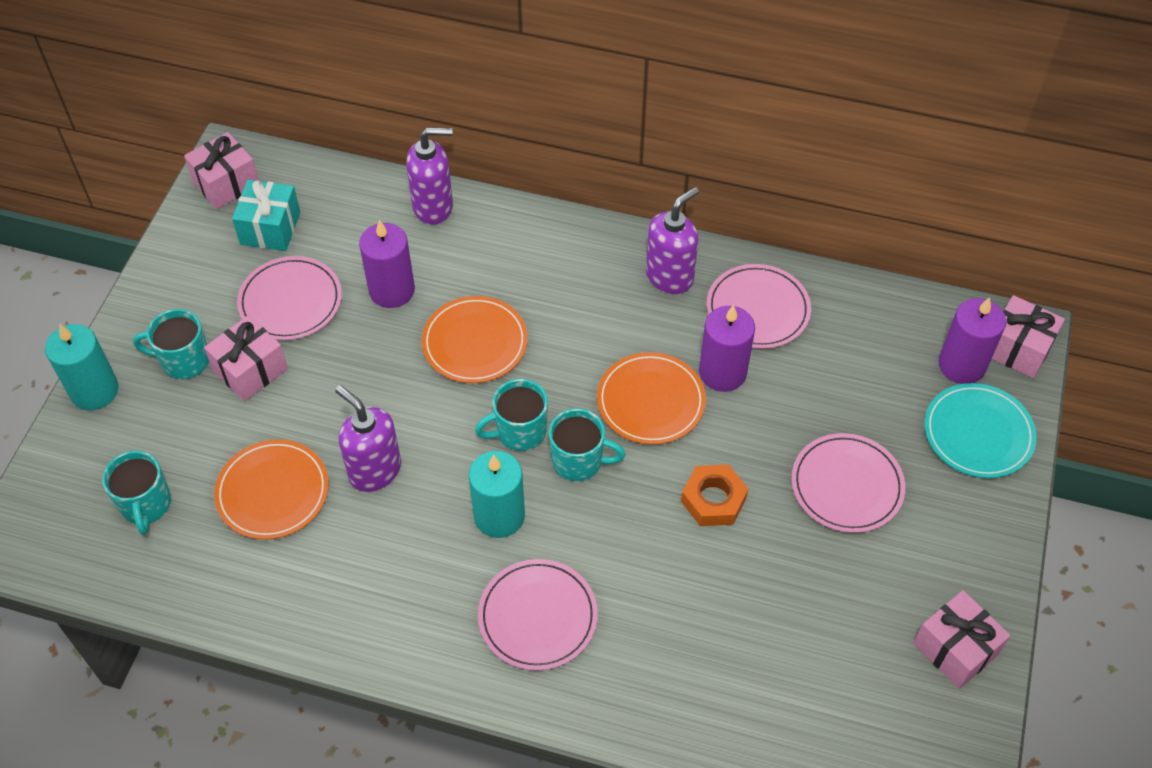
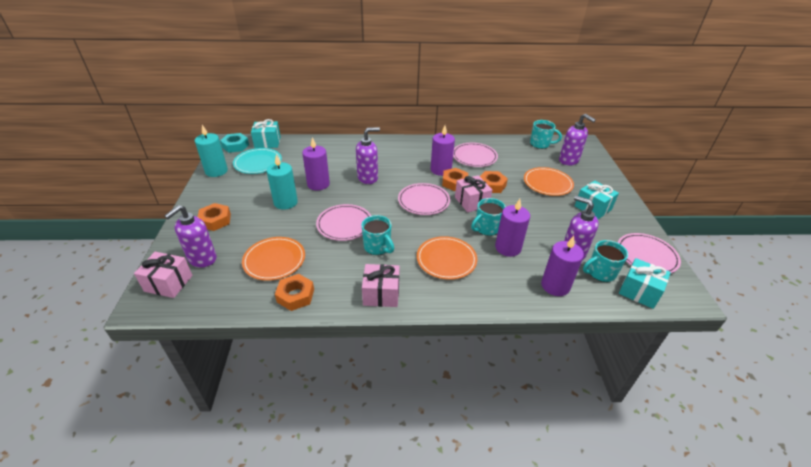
orange nut: 1 -> 4
pink gift: 4 -> 3
purple candle: 3 -> 4
purple soap dispenser: 3 -> 4
turquoise gift: 1 -> 3
turquoise nut: 0 -> 1

